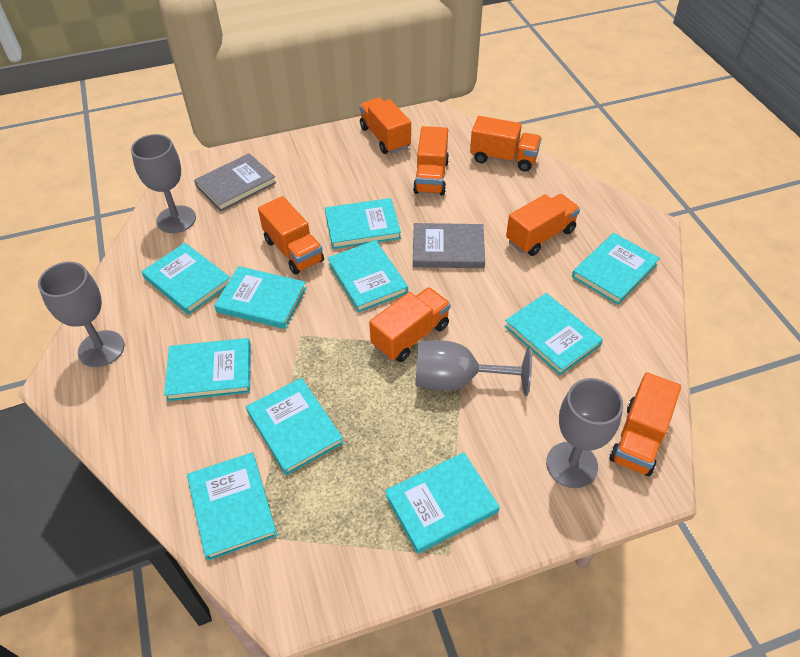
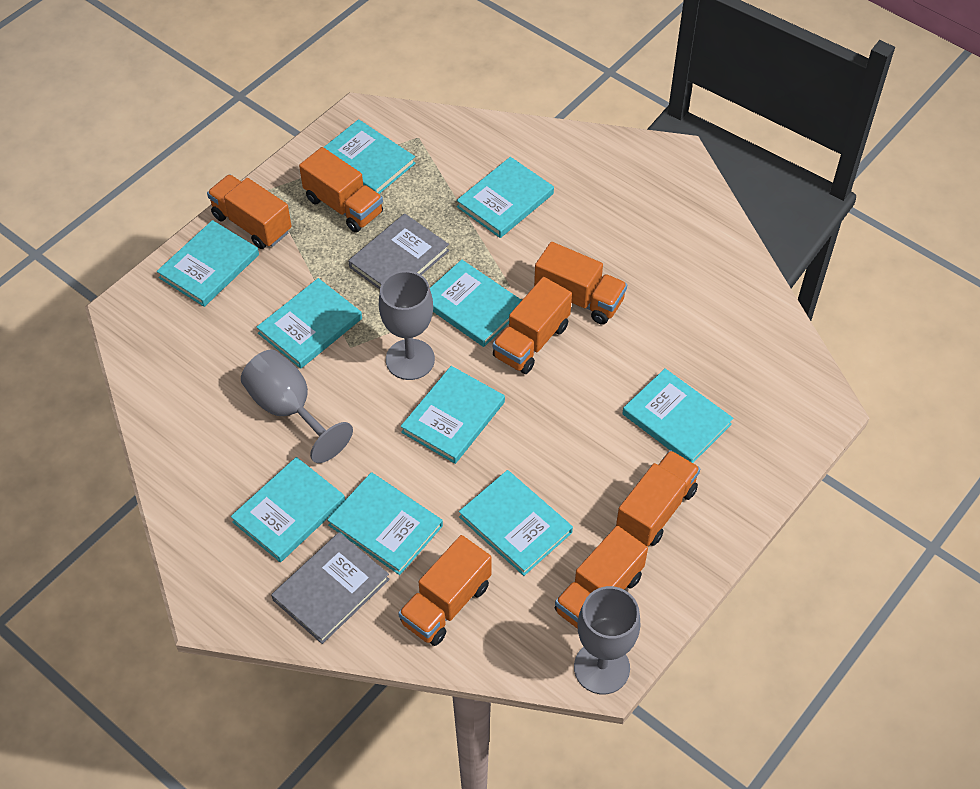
grey goblet: 4 -> 3

